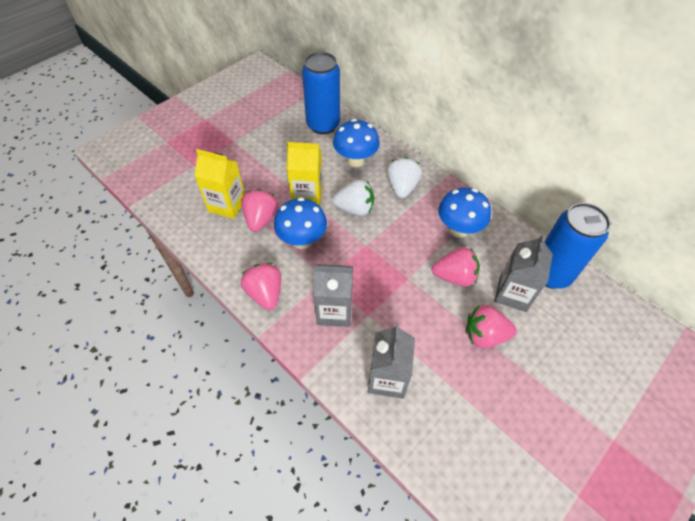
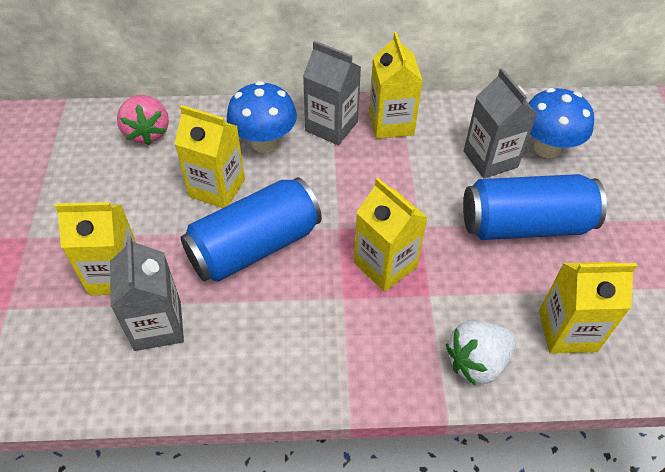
blue mushroom: 3 -> 2
pink strawberry: 4 -> 1
white strawberry: 2 -> 1
yellow carton: 2 -> 5

